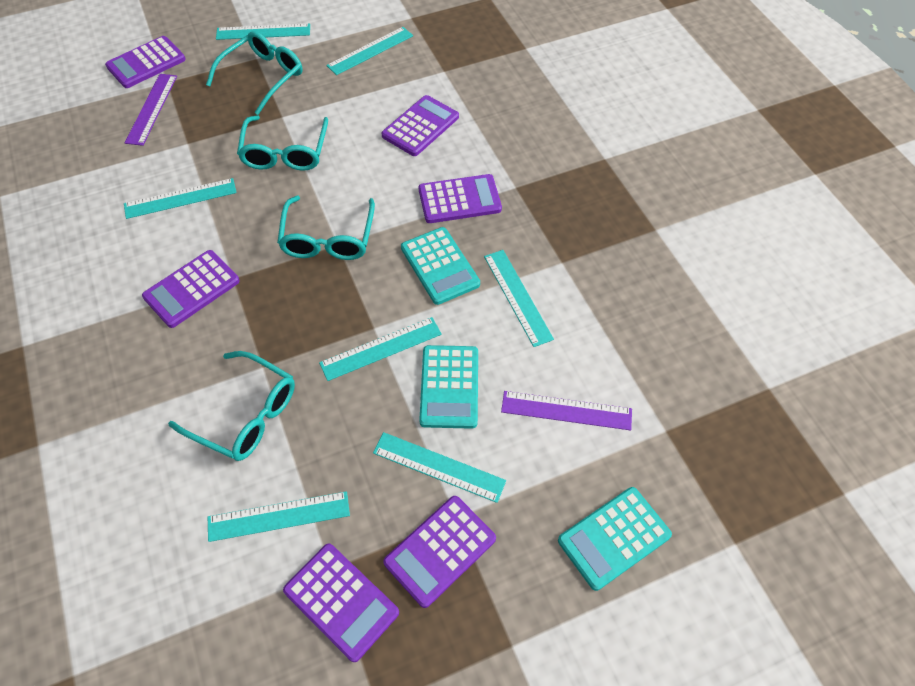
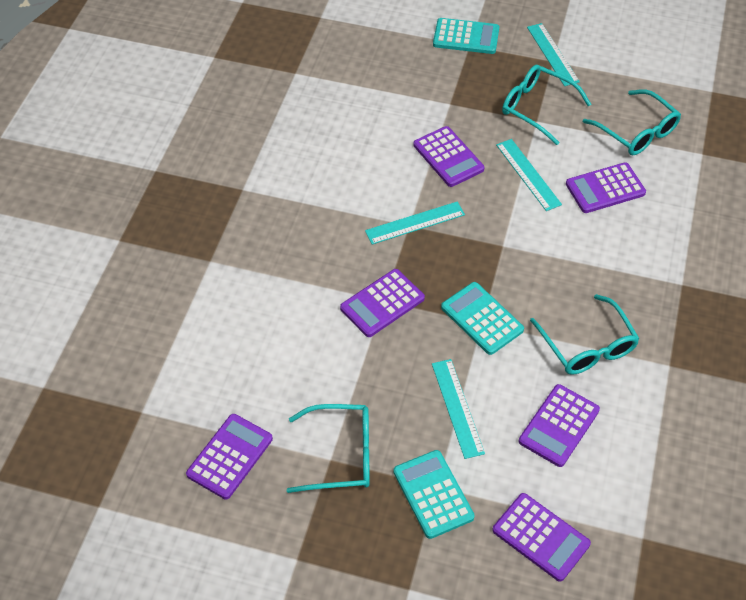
purple ruler: 2 -> 0
turquoise ruler: 7 -> 4

